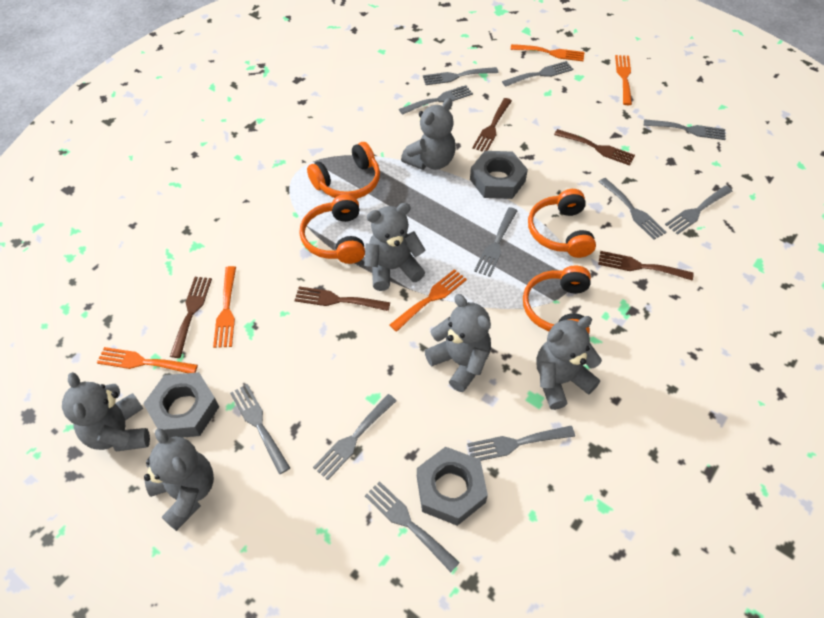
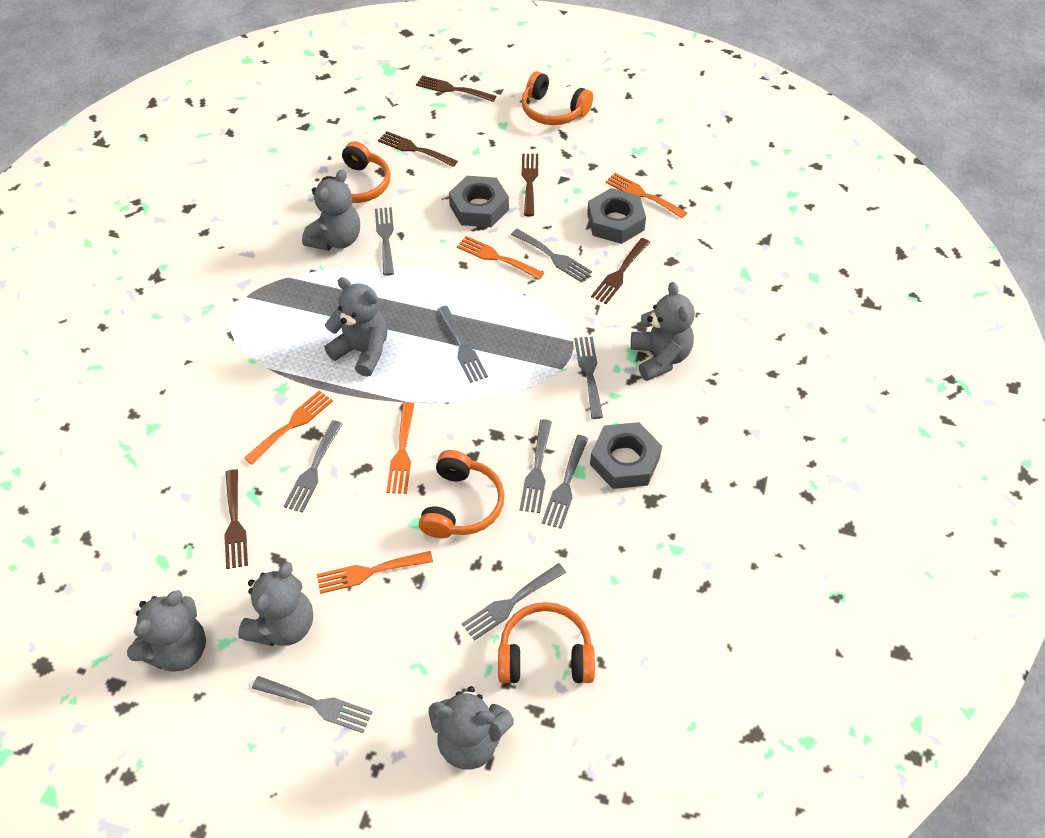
grey fork: 11 -> 9

